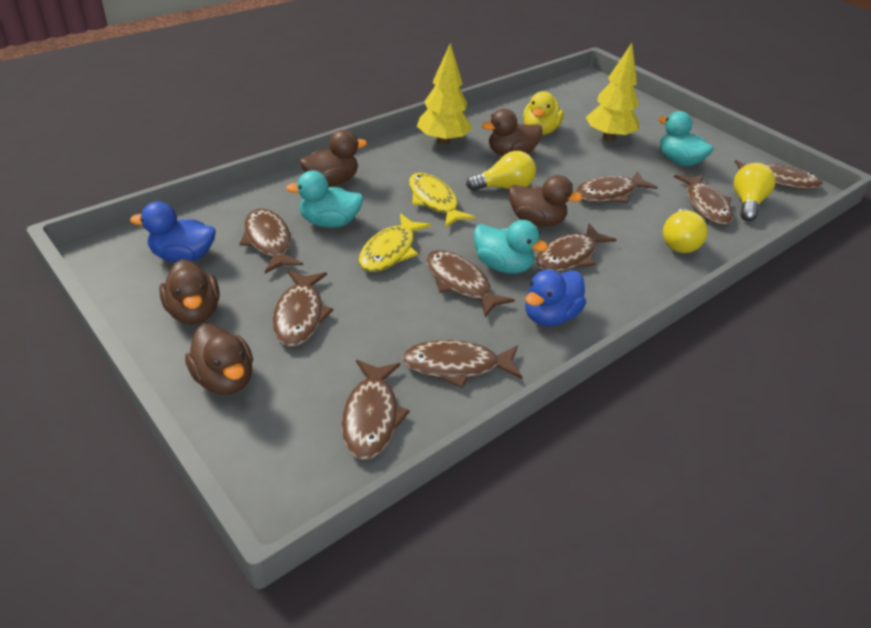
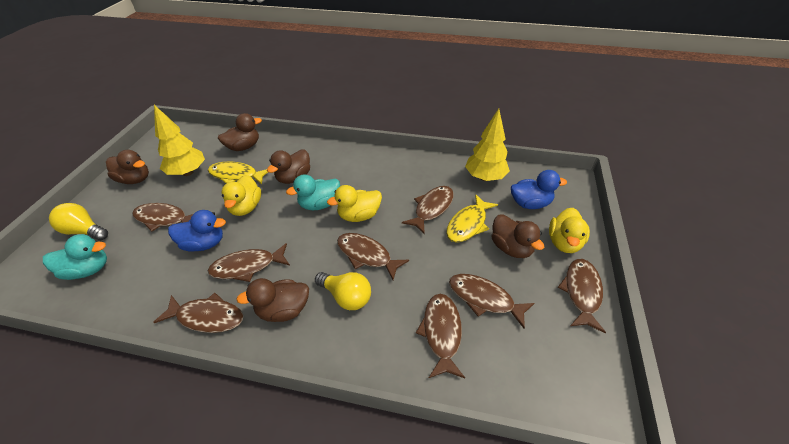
brown fish: 9 -> 8
turquoise duck: 3 -> 2
yellow duck: 1 -> 3
yellow light bulb: 3 -> 2

